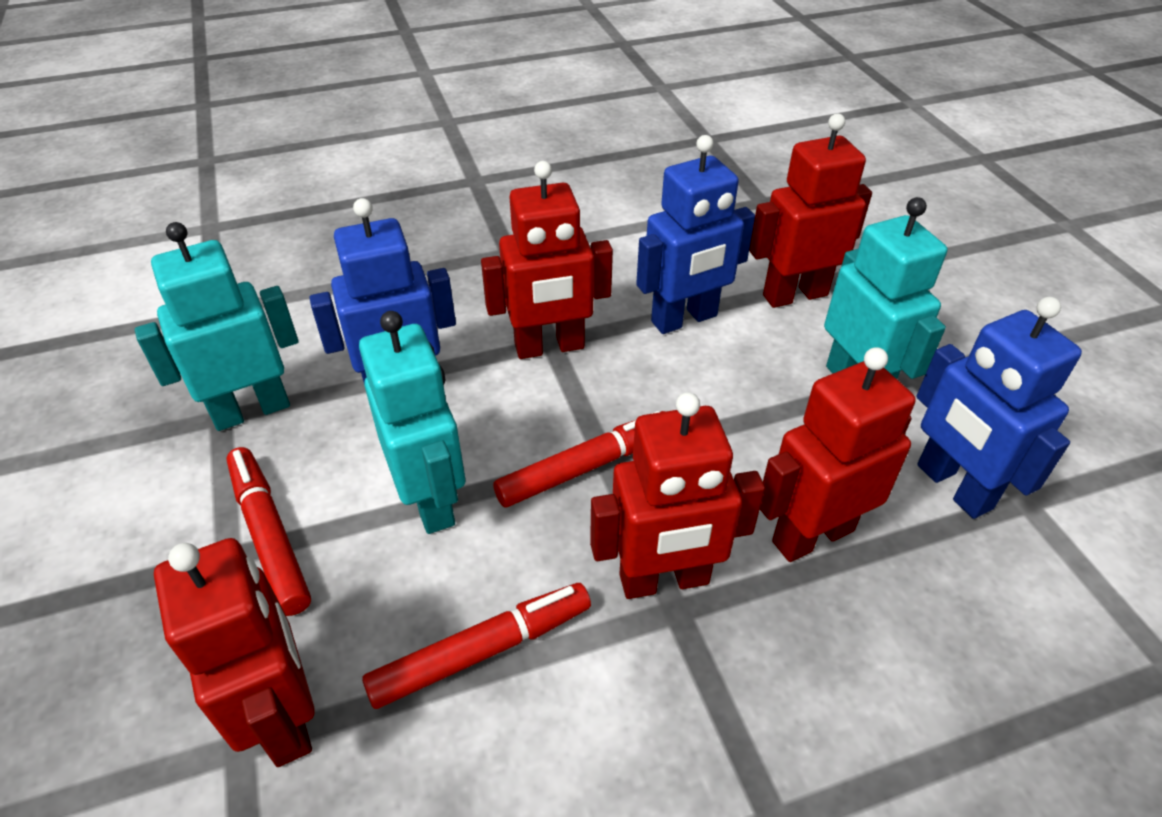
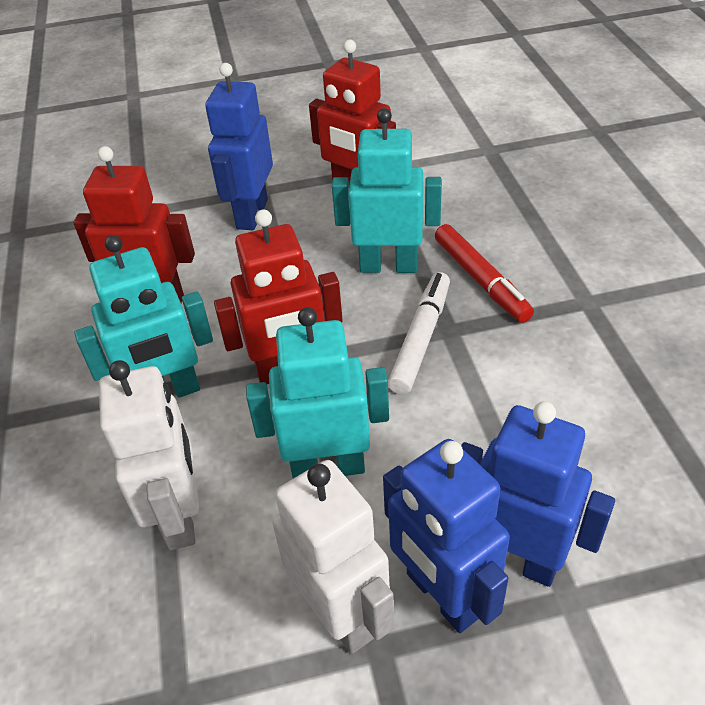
red marker: 3 -> 1
red robot: 5 -> 3
white marker: 0 -> 1
white robot: 0 -> 2

